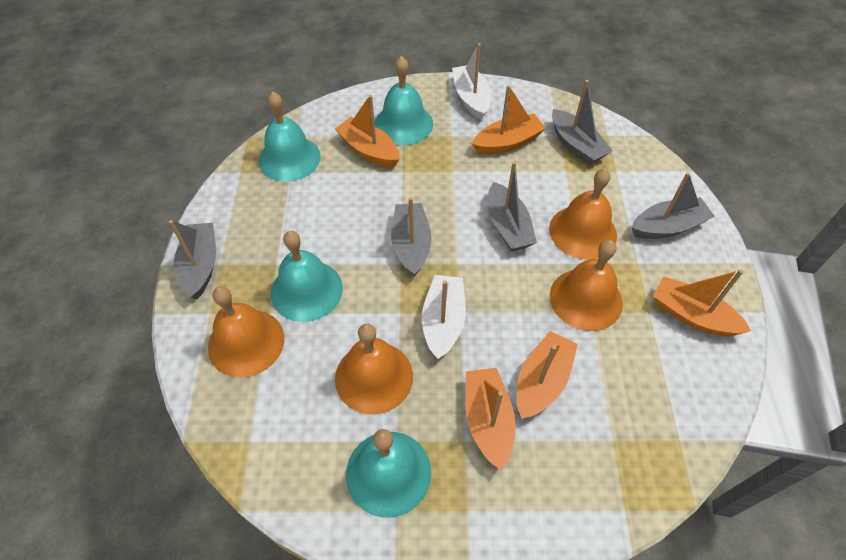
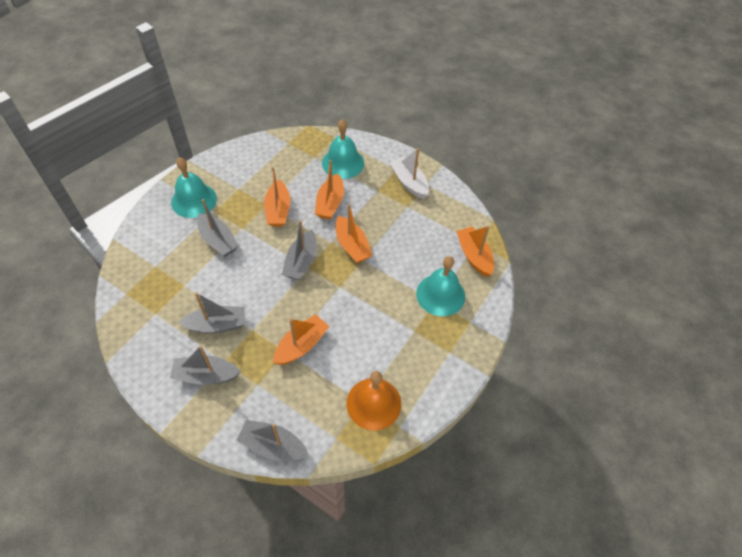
orange bell: 4 -> 1
turquoise bell: 4 -> 3
white boat: 2 -> 1

